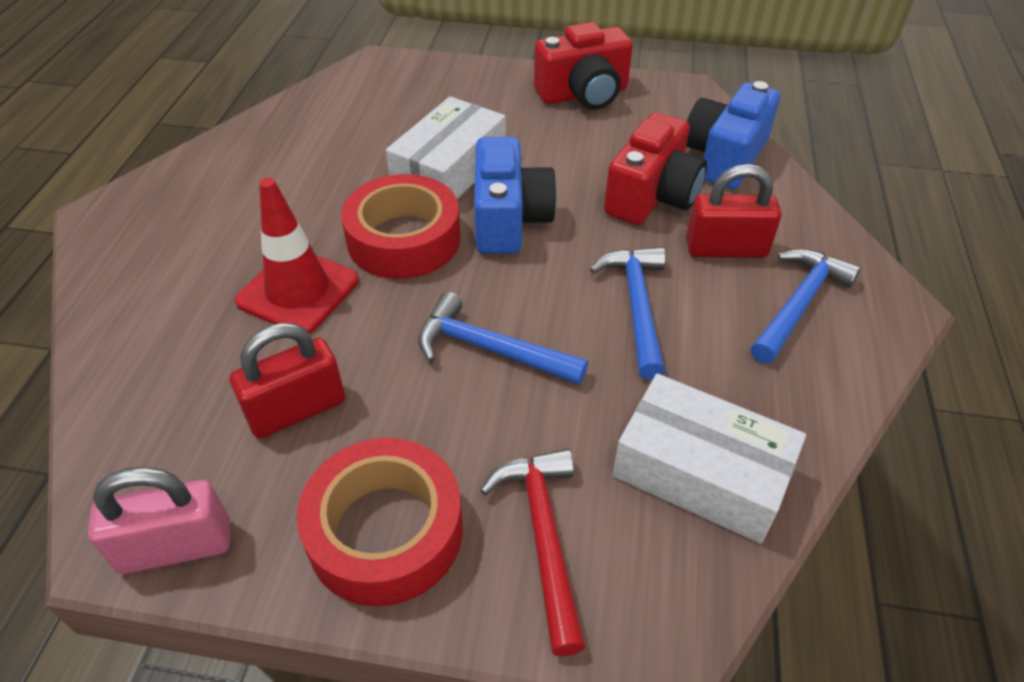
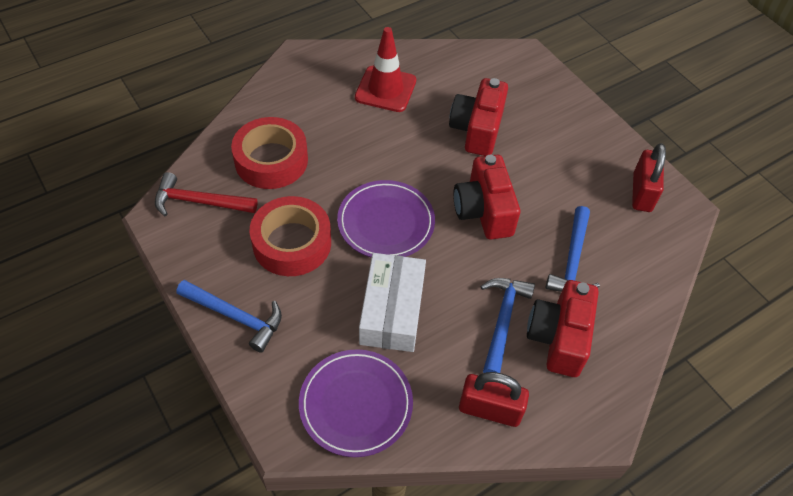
blue camera: 2 -> 0
pink padlock: 1 -> 0
purple plate: 0 -> 2
red camera: 2 -> 3
white box: 2 -> 1

